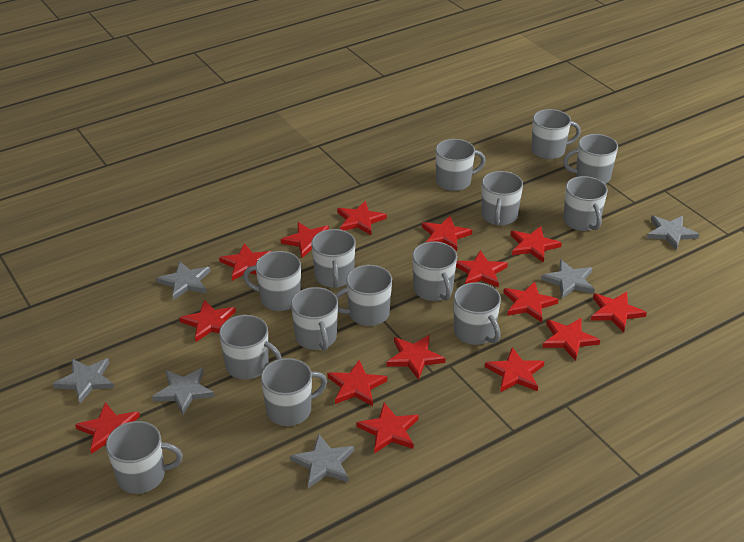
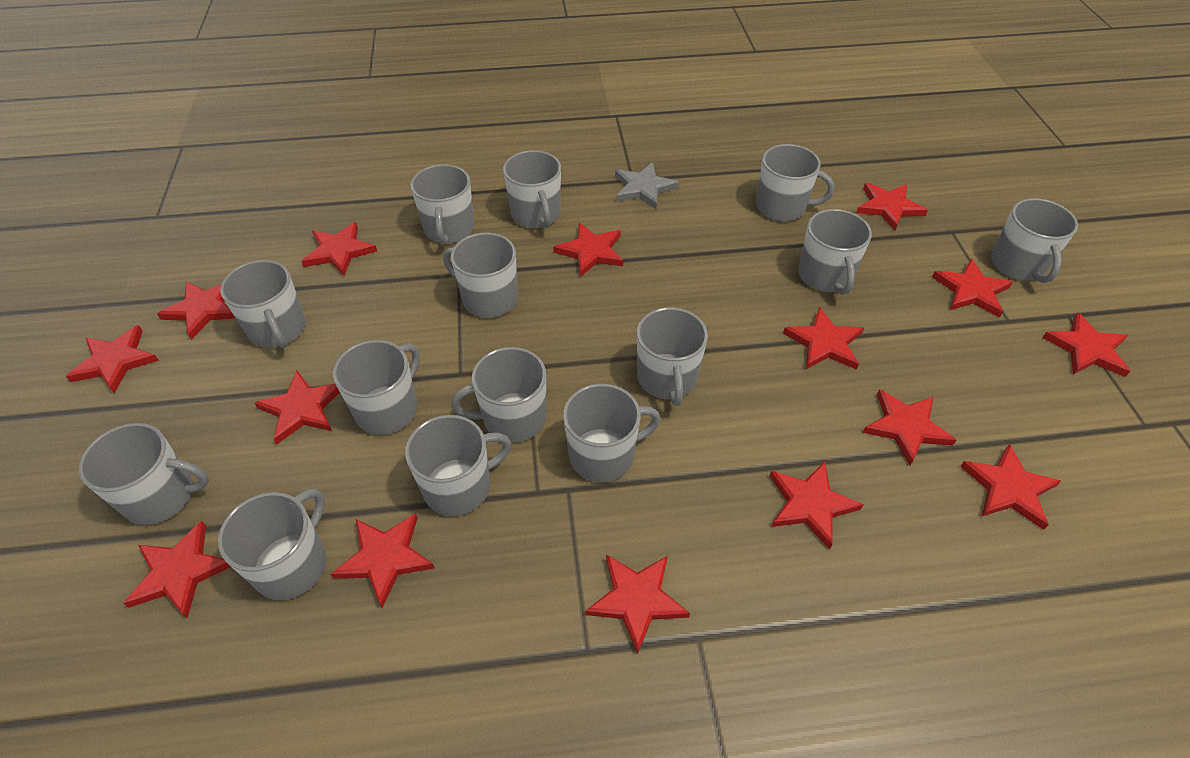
grey star: 6 -> 1

